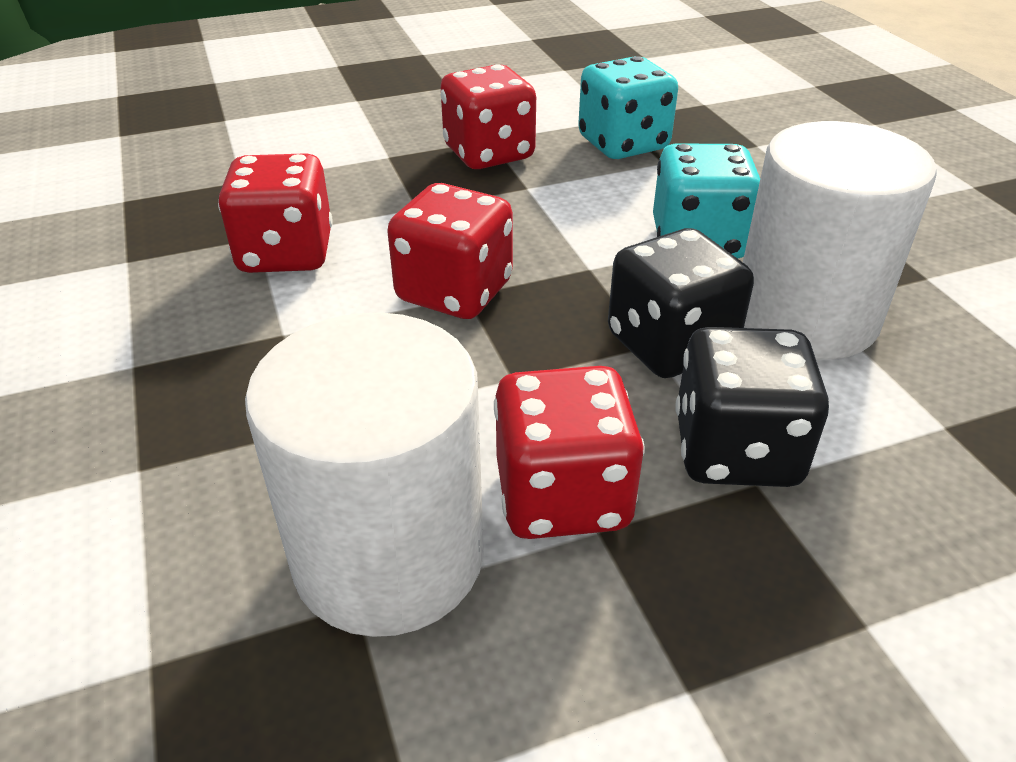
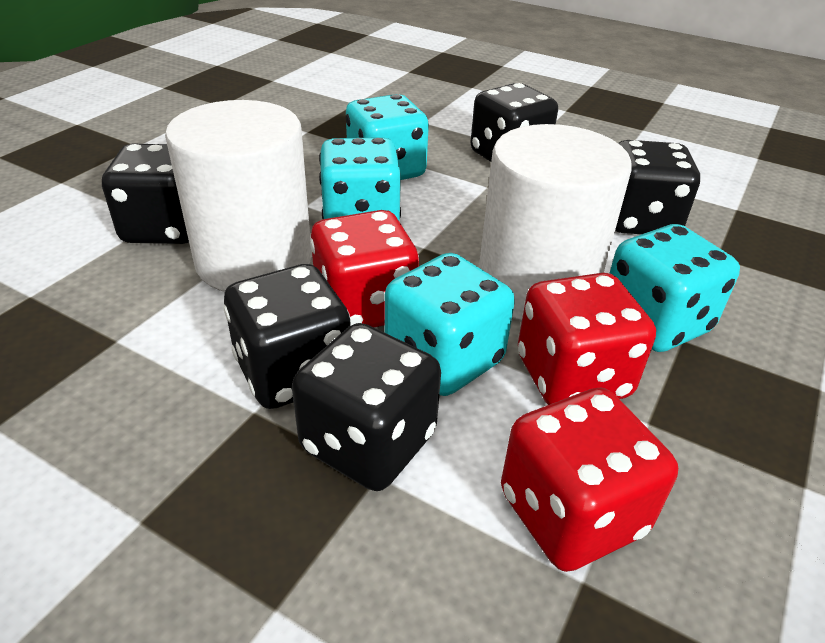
black dice: 2 -> 5
red dice: 4 -> 3
turquoise dice: 2 -> 4

